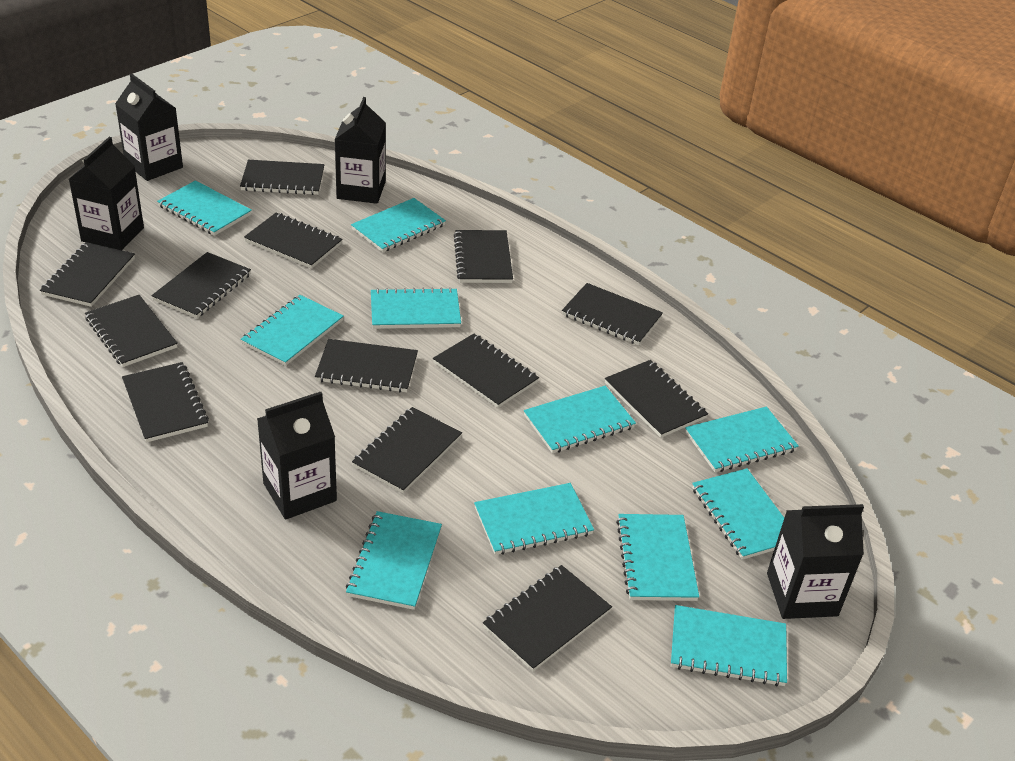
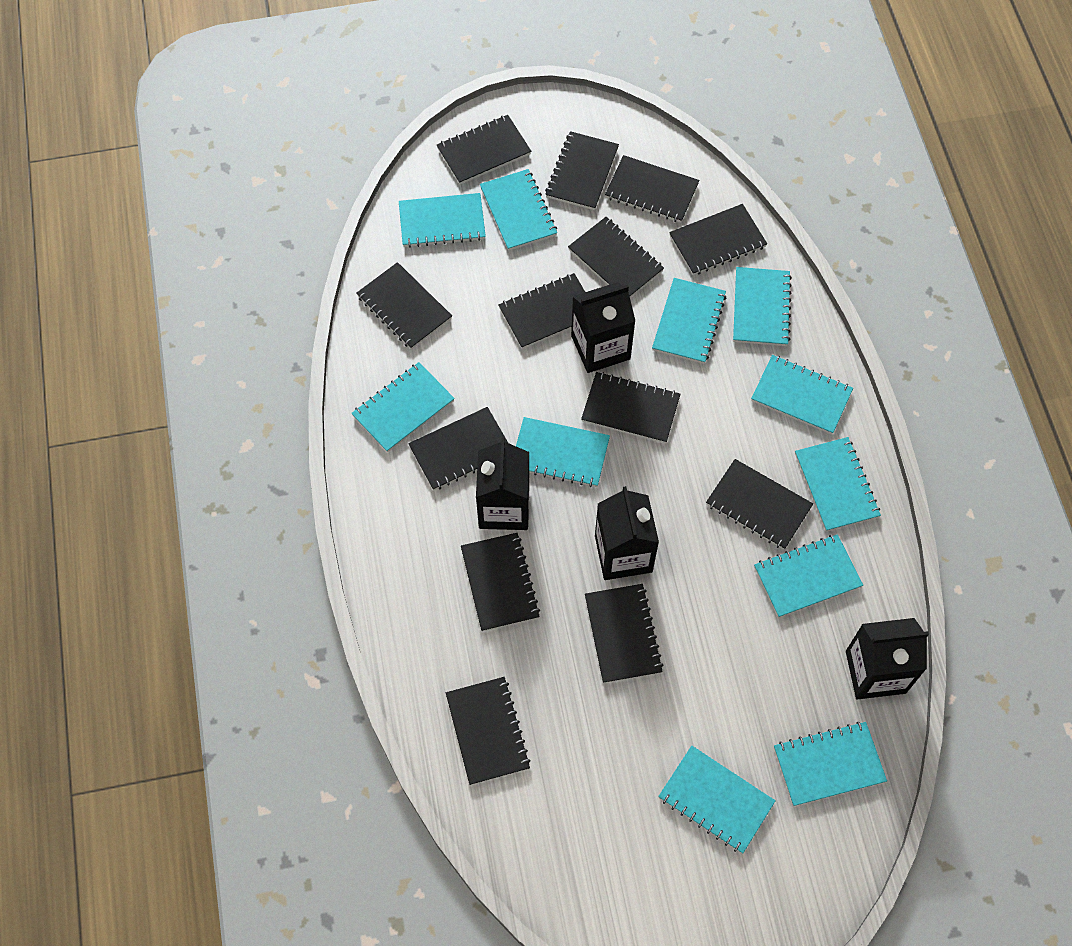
black carton: 5 -> 4

